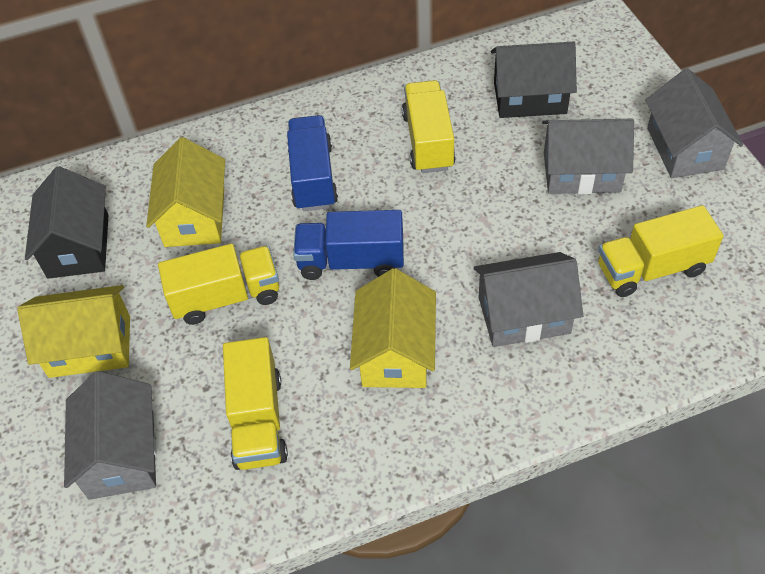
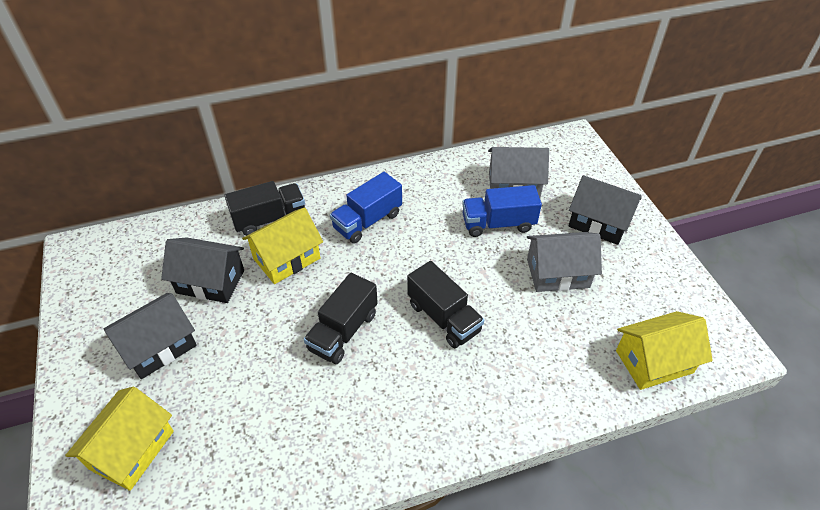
black house: 2 -> 3
black truck: 0 -> 3
grey house: 4 -> 2
yellow truck: 4 -> 0

